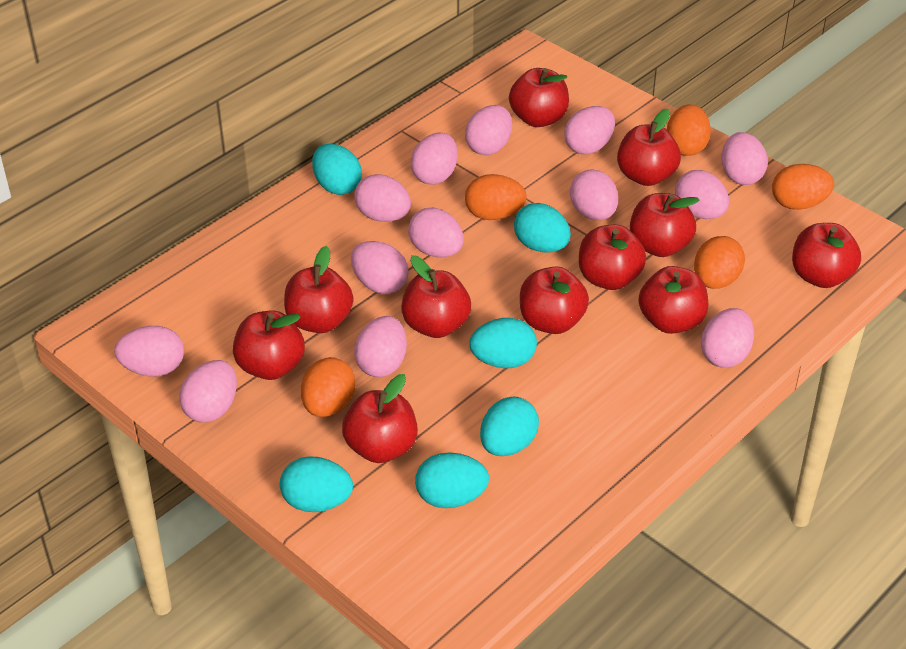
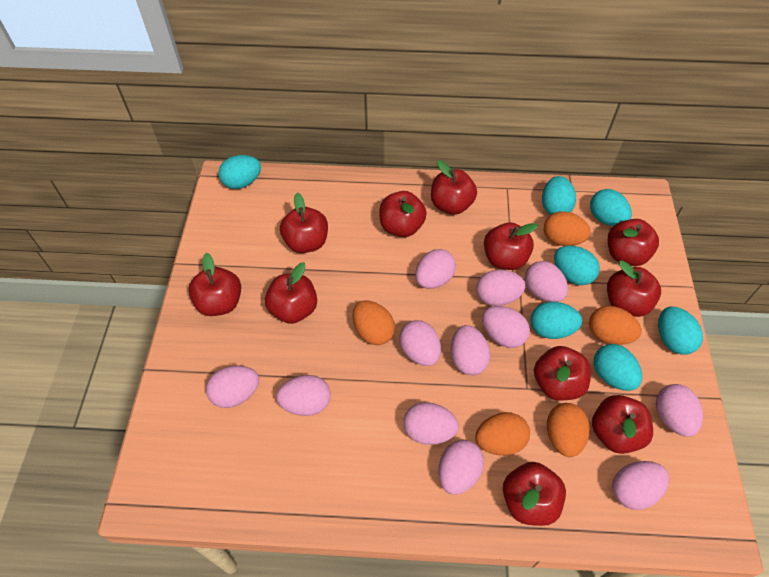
pink egg: 13 -> 12
turquoise egg: 6 -> 7

